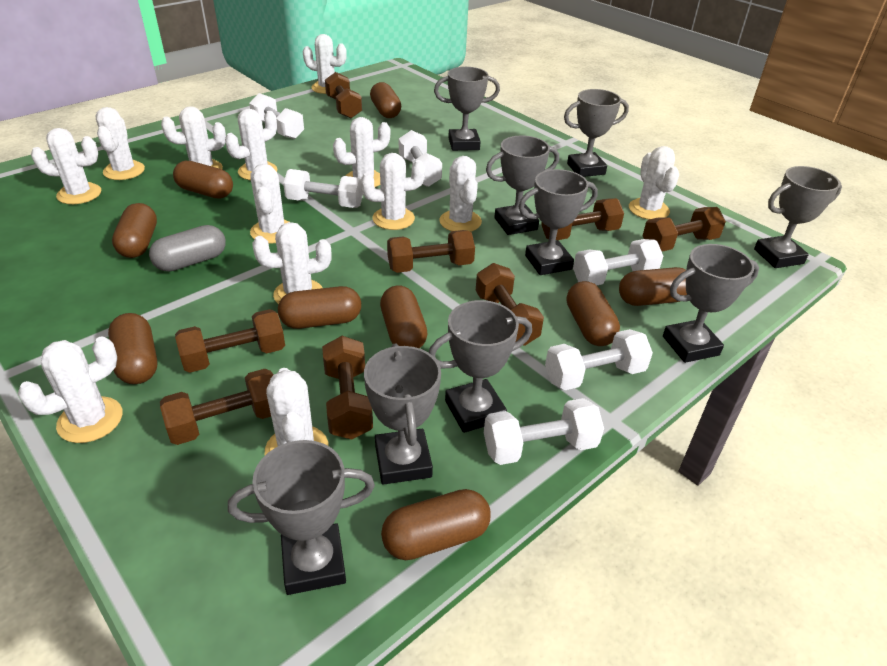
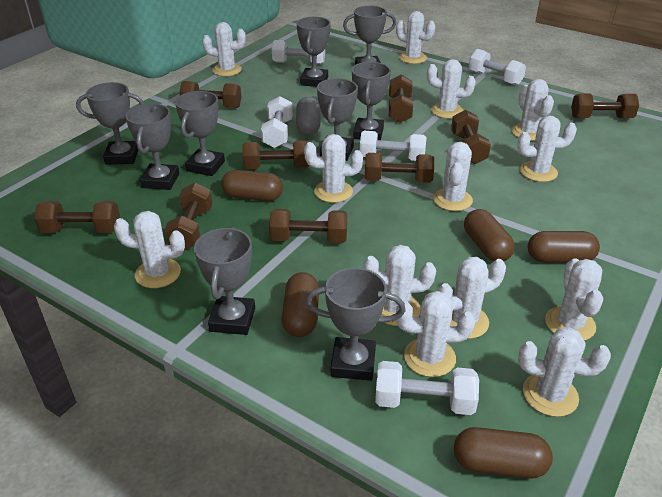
brown capsule: 9 -> 5
brown dumbbell: 8 -> 9
white dumbbell: 6 -> 5

